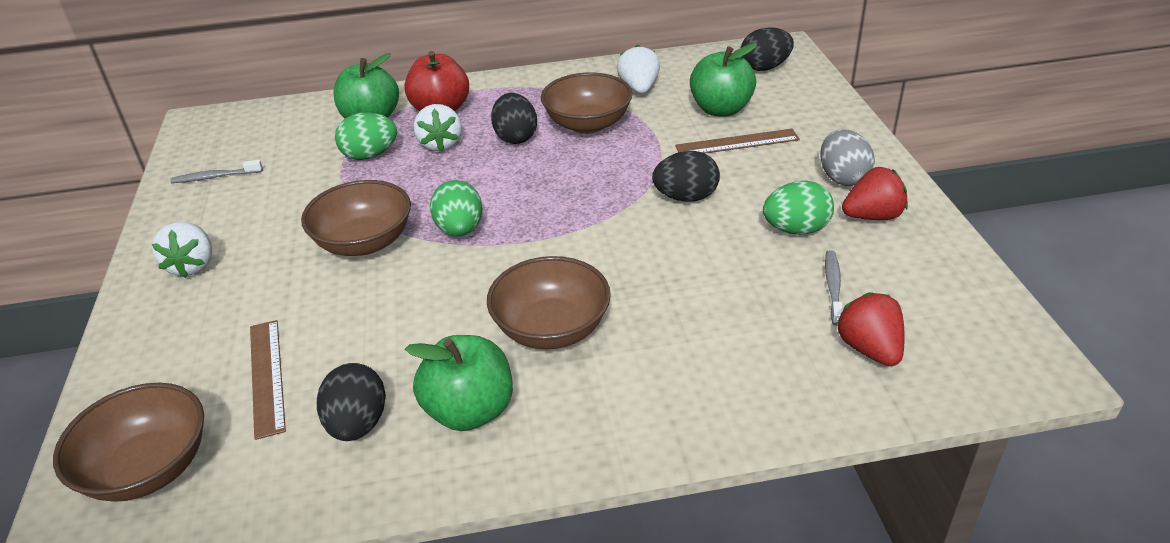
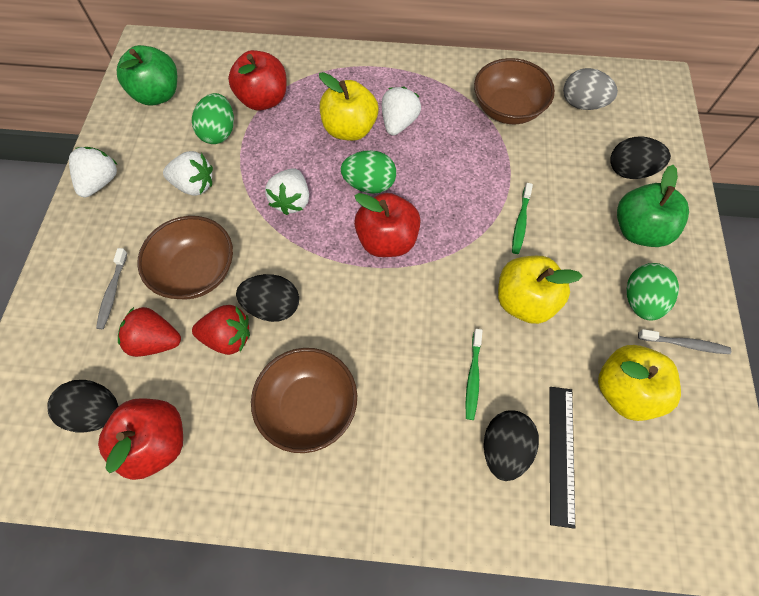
black ruler: 0 -> 1
brown bowl: 4 -> 3
brown ruler: 2 -> 0
green apple: 3 -> 2
green toothbrush: 0 -> 2
red apple: 1 -> 3
white strawberry: 3 -> 4
yellow apple: 0 -> 3

